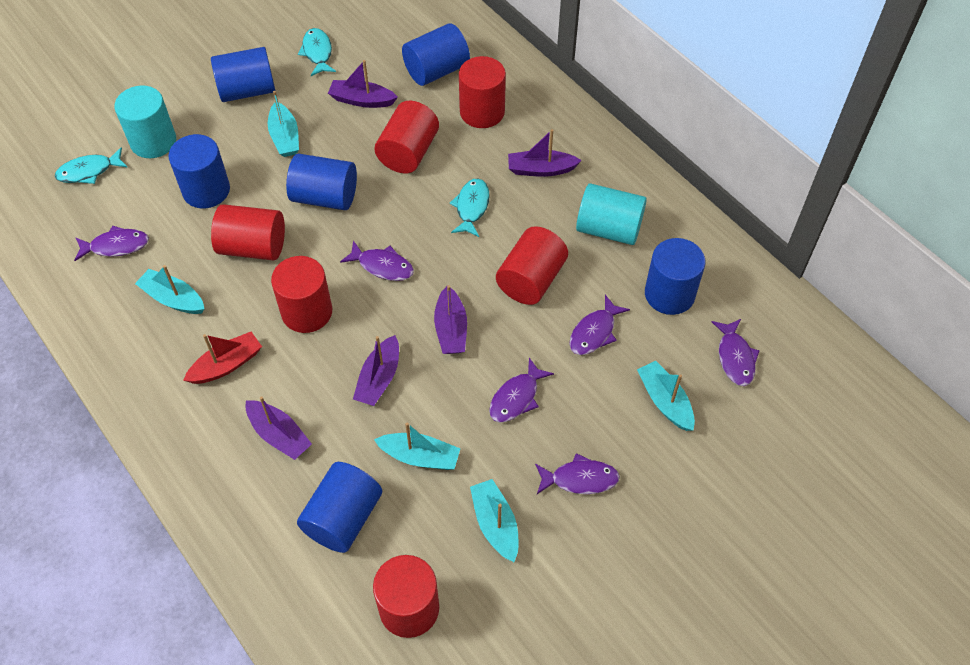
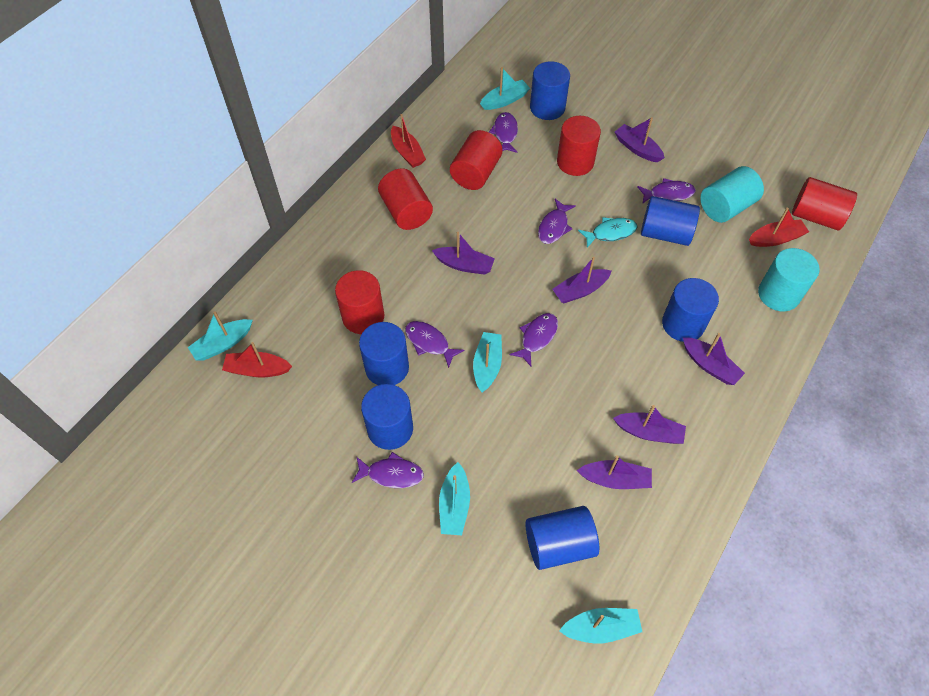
purple boat: 5 -> 6
red boat: 1 -> 3
red cylinder: 6 -> 5
turquoise fish: 3 -> 1

